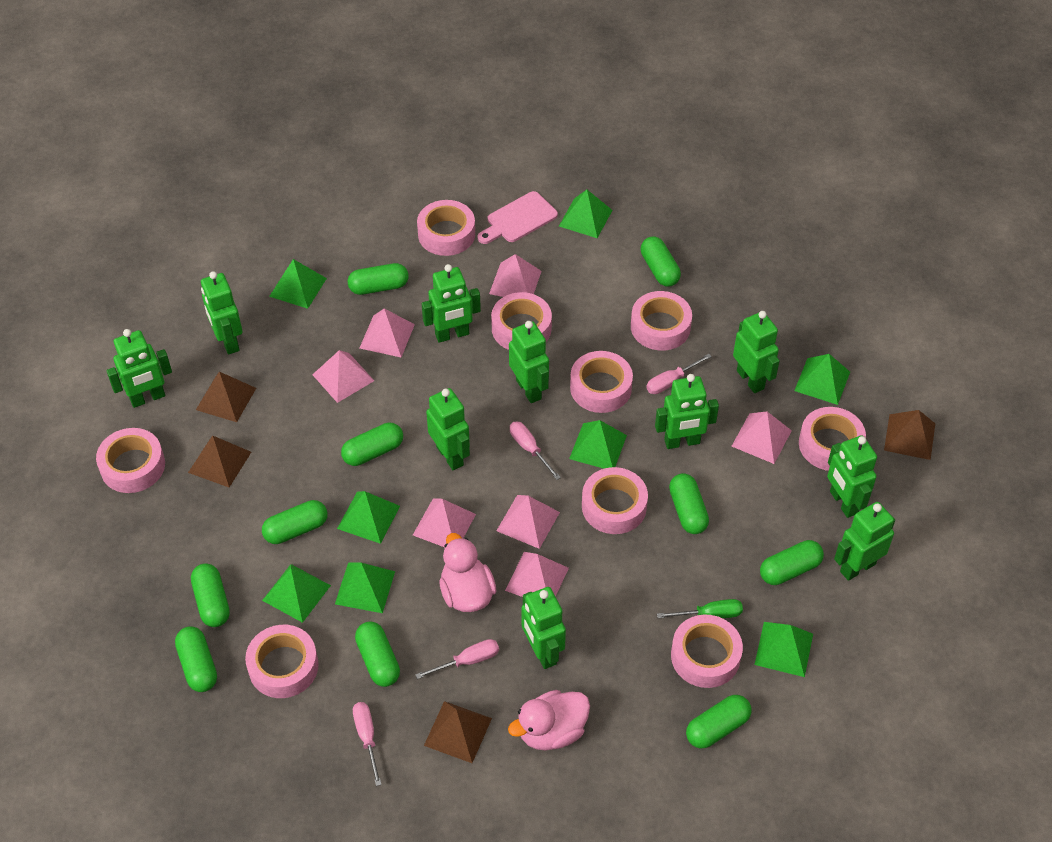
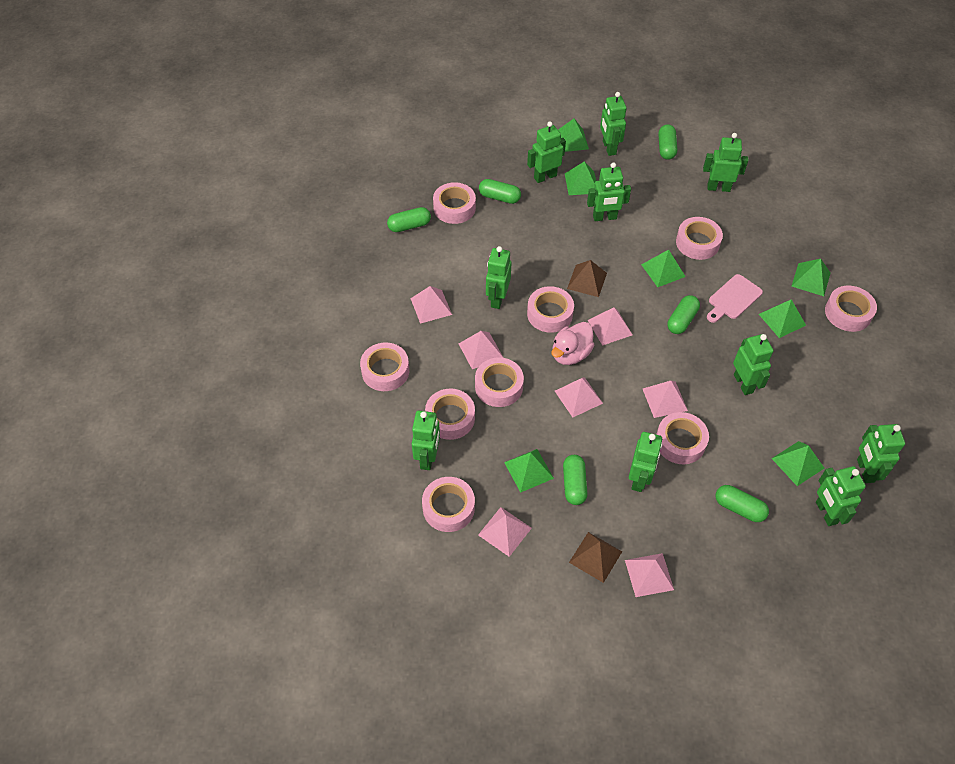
brown pyramid: 4 -> 2
green capsule: 10 -> 6
green pyramid: 8 -> 7
green screwdriver: 1 -> 0
pink duck: 2 -> 1
pink screwdriver: 4 -> 0

